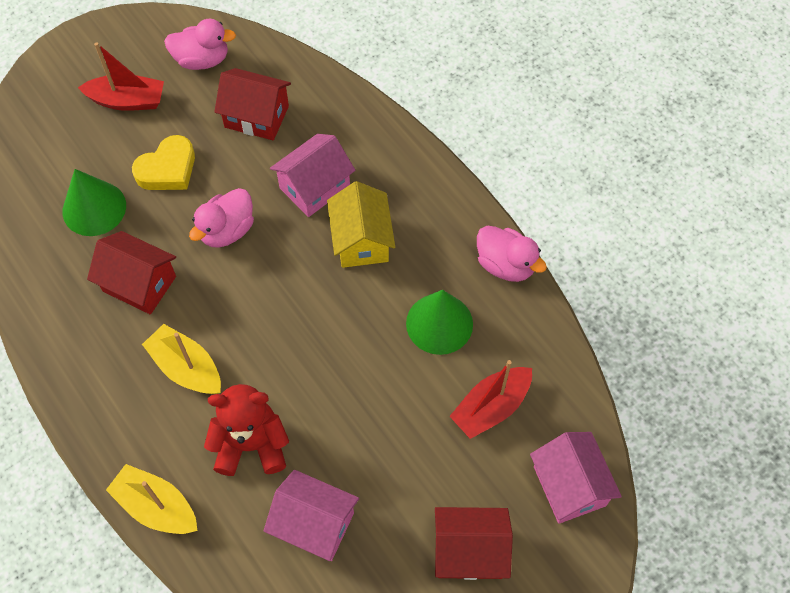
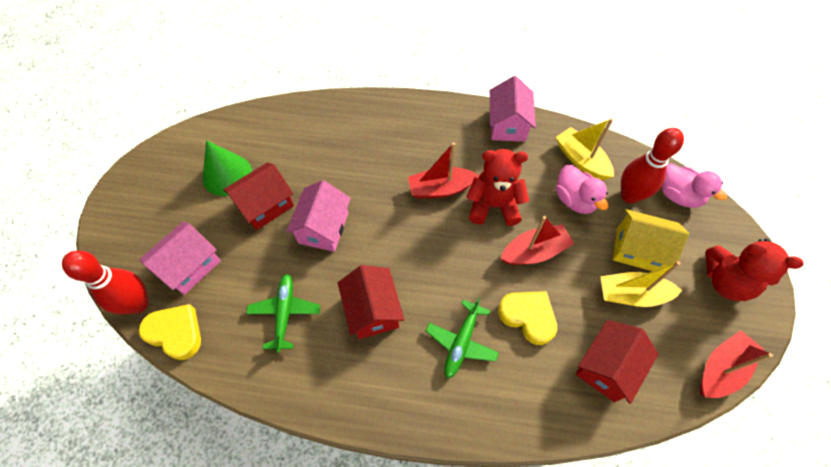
green cone: 2 -> 1
green plane: 0 -> 2
pink duck: 3 -> 2
red boat: 2 -> 3
red bowling pin: 0 -> 2
red teddy bear: 1 -> 2
yellow heart: 1 -> 2

